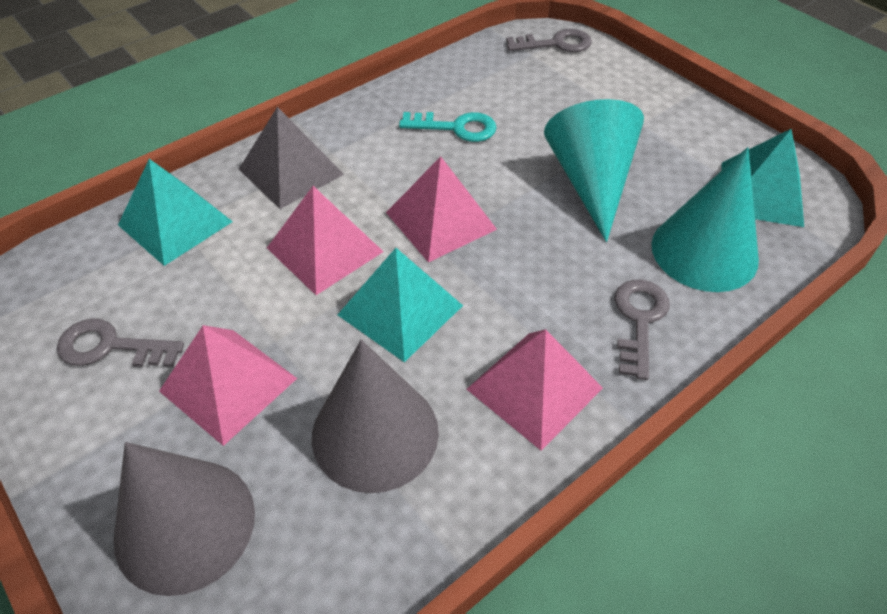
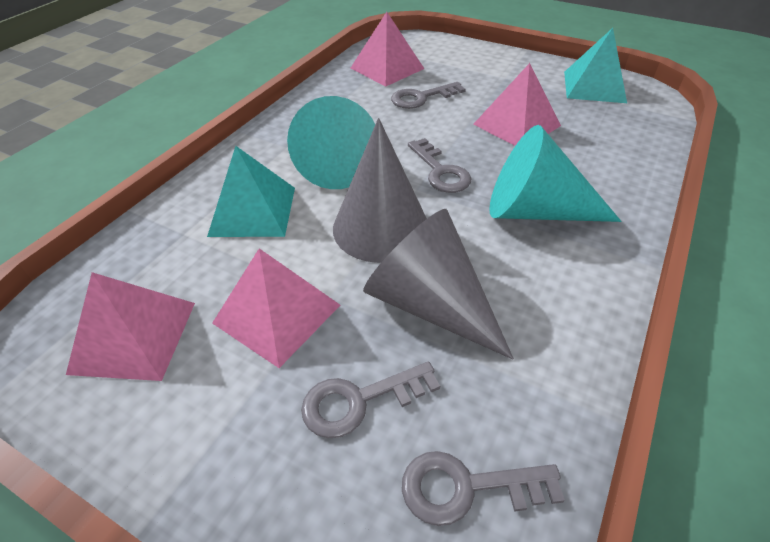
grey key: 3 -> 4
grey pyramid: 1 -> 0
turquoise key: 1 -> 0
turquoise pyramid: 3 -> 2

